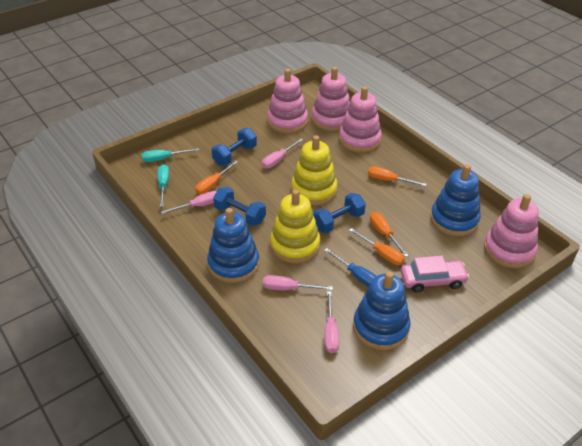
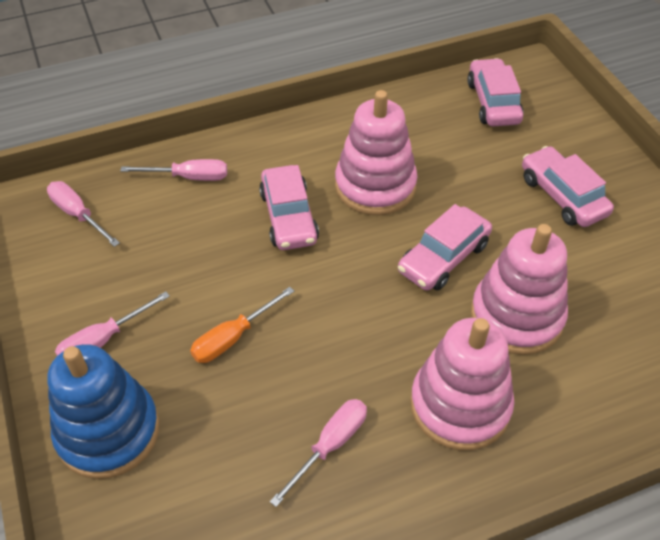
blue dumbbell: 3 -> 0
blue screwdriver: 1 -> 0
blue stacking toy: 3 -> 1
orange screwdriver: 4 -> 1
pink car: 1 -> 4
pink stacking toy: 4 -> 3
turquoise screwdriver: 2 -> 0
yellow stacking toy: 2 -> 0

